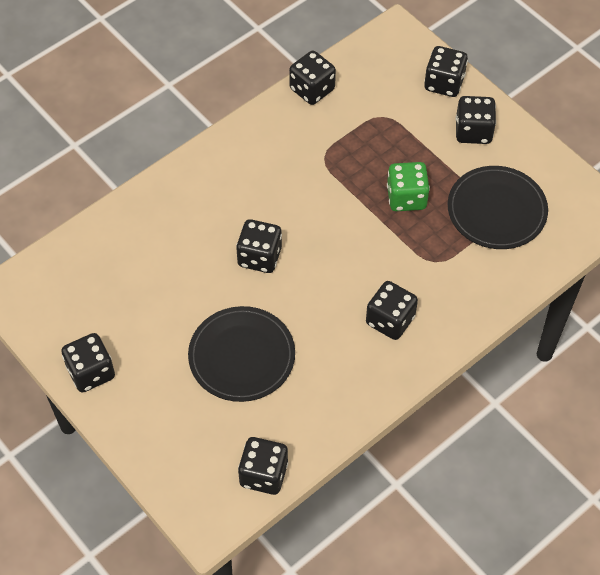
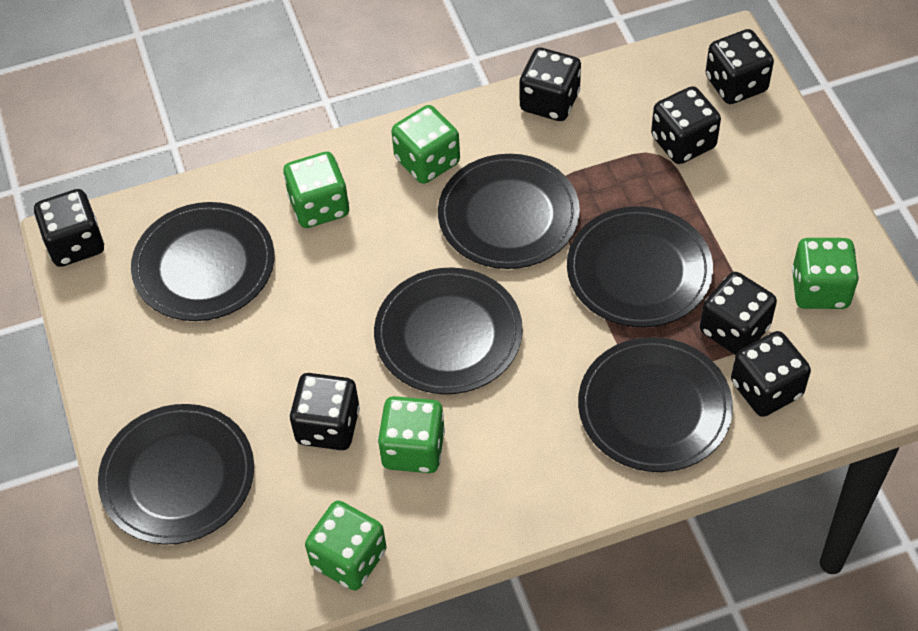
black plate: 2 -> 6
green dice: 1 -> 5

